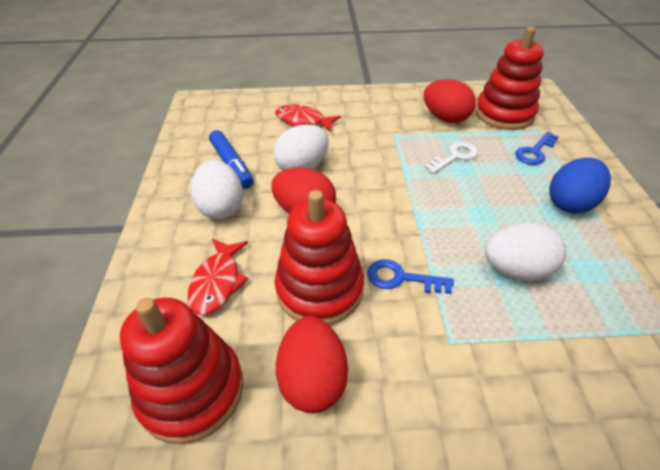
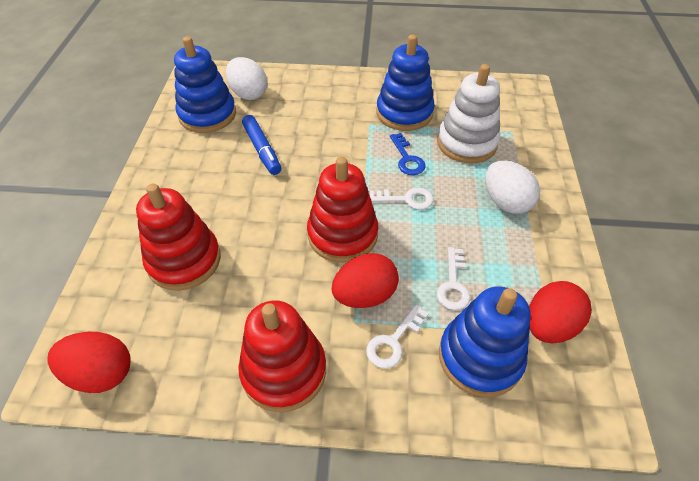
blue egg: 1 -> 0
blue key: 2 -> 1
blue stacking toy: 0 -> 3
red fish: 2 -> 0
white egg: 3 -> 2
white key: 1 -> 3
white stacking toy: 0 -> 1

